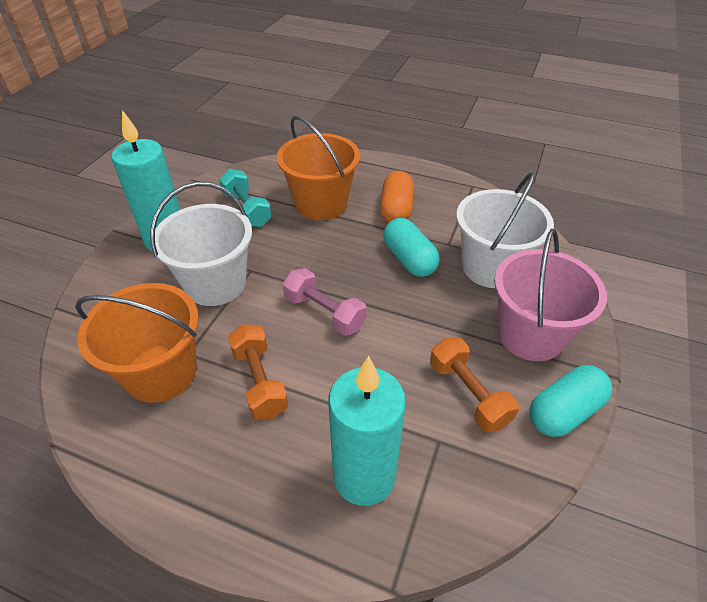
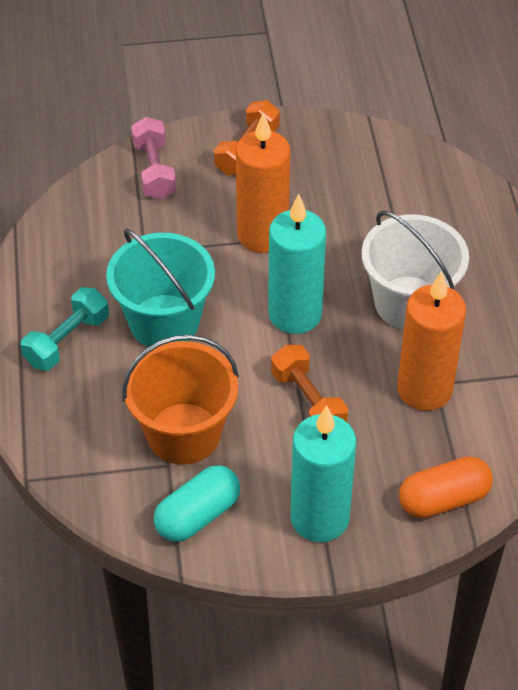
orange bucket: 2 -> 1
orange candle: 0 -> 2
pink bucket: 1 -> 0
turquoise bucket: 0 -> 1
turquoise capsule: 2 -> 1
white bucket: 2 -> 1

